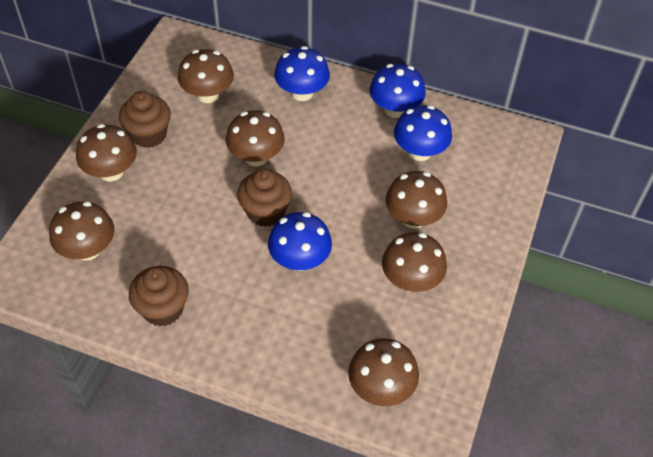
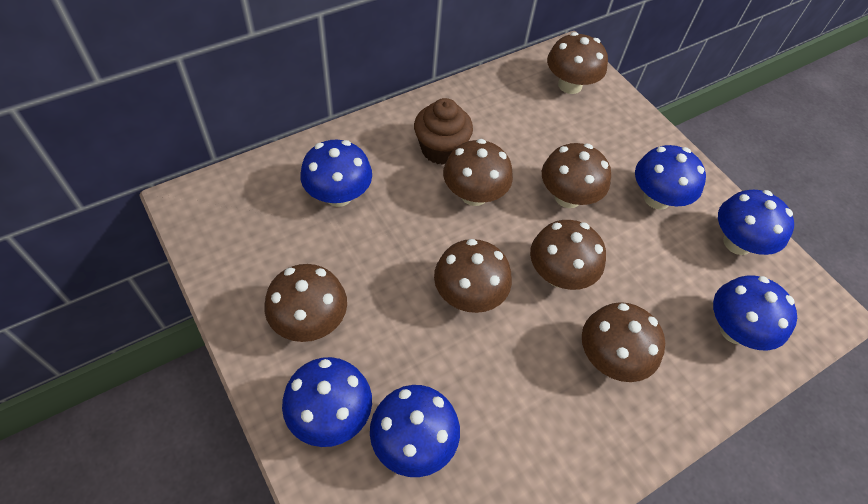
blue mushroom: 4 -> 6
brown cupcake: 3 -> 1

